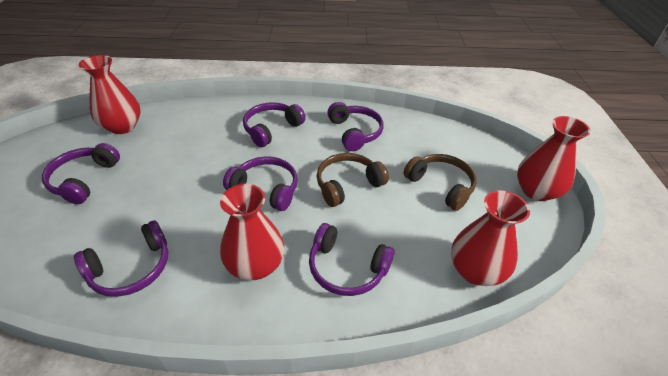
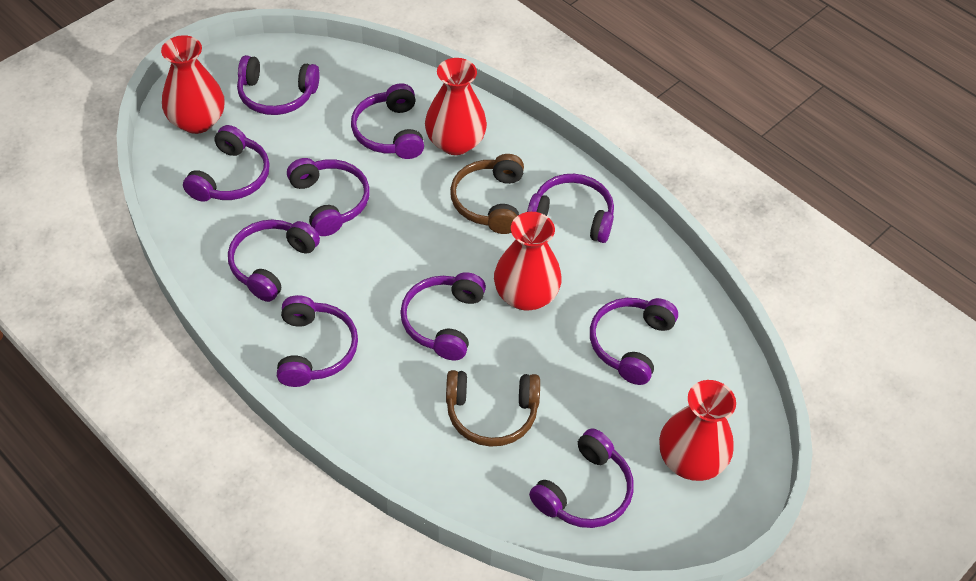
purple headphones: 6 -> 10

